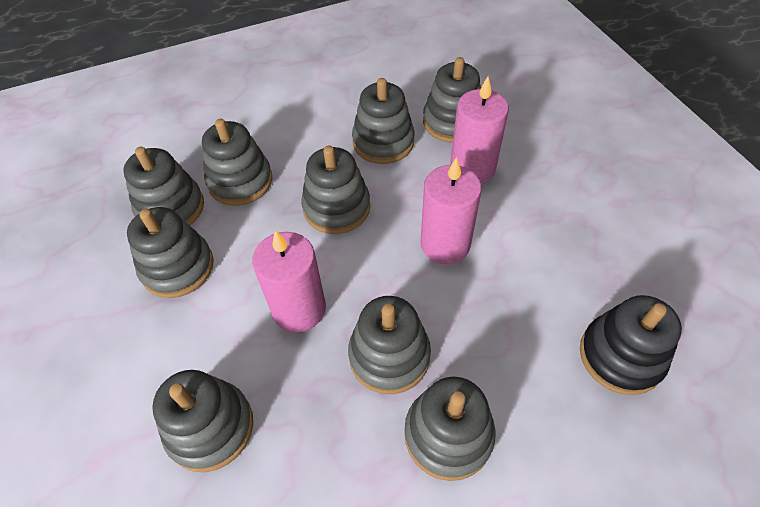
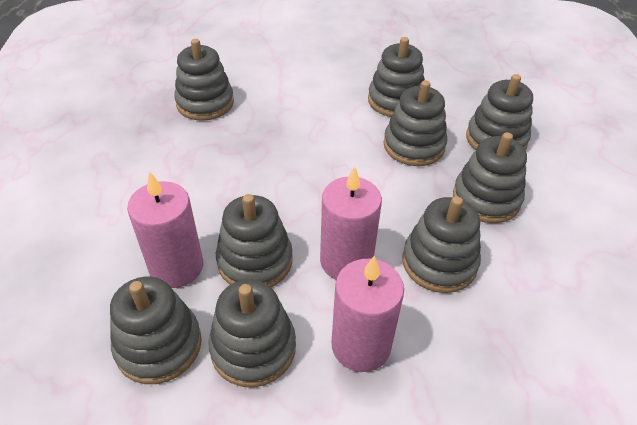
black stacking toy: 1 -> 0

